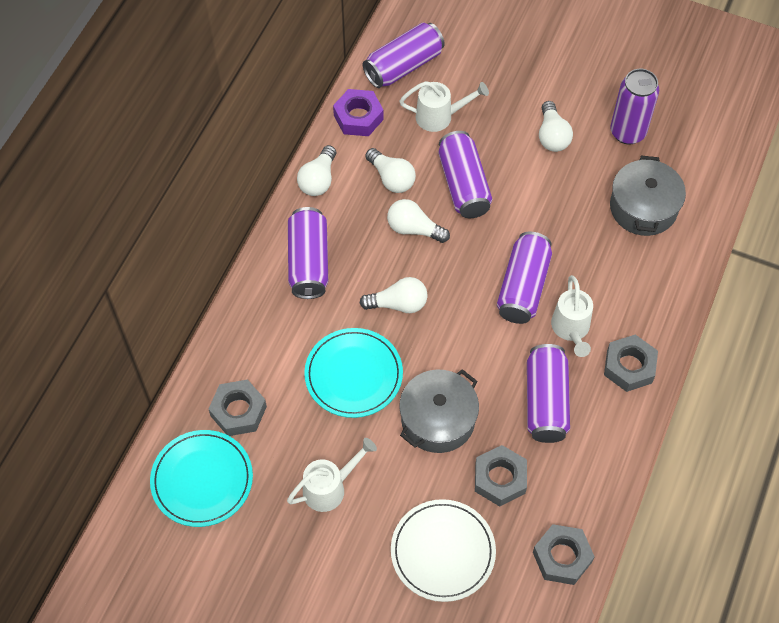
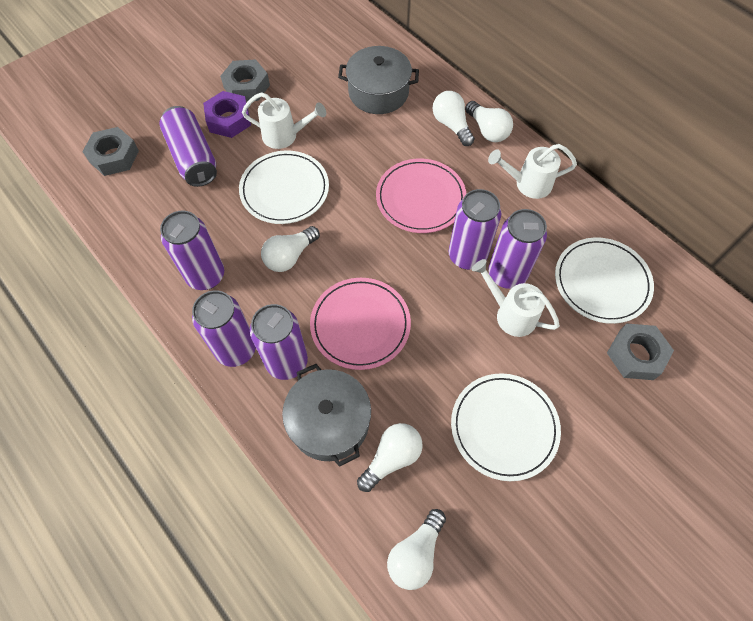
grey nut: 4 -> 3
pink plate: 0 -> 2
turquoise plate: 2 -> 0
white plate: 1 -> 3

